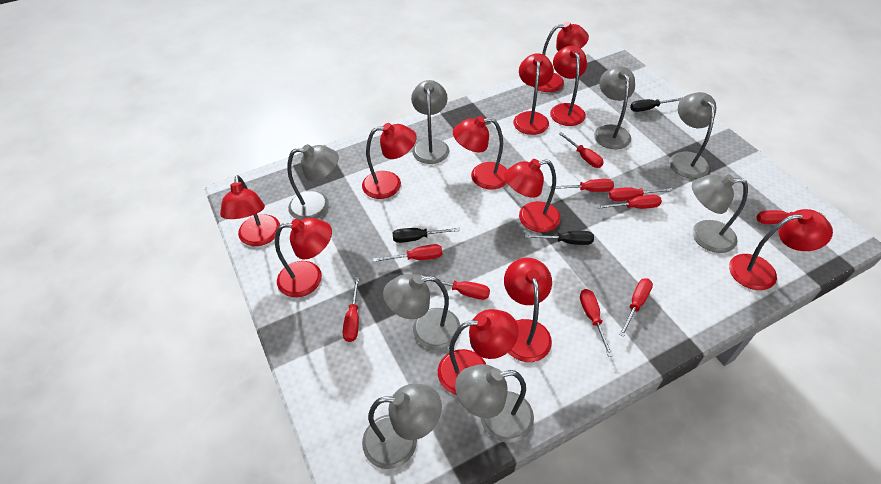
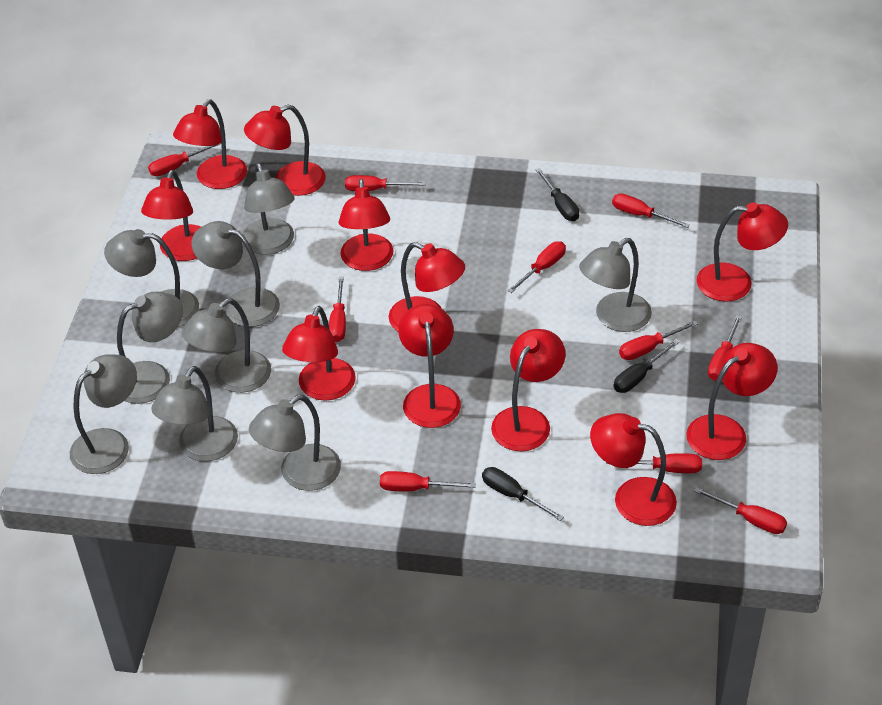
grey lamp: 8 -> 9

